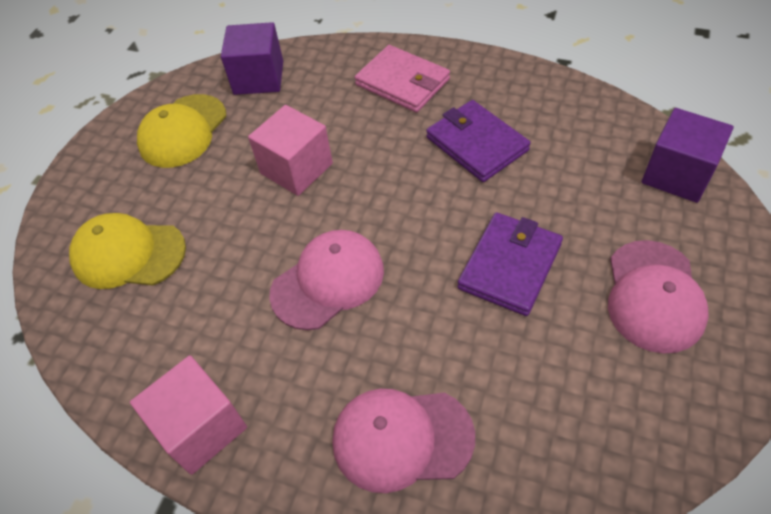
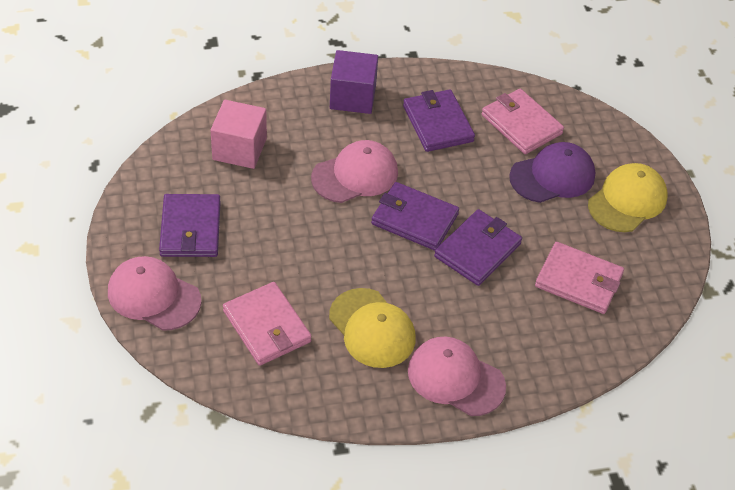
pink cube: 2 -> 1
pink wallet: 1 -> 3
purple cap: 0 -> 1
purple cube: 2 -> 1
purple wallet: 2 -> 4

